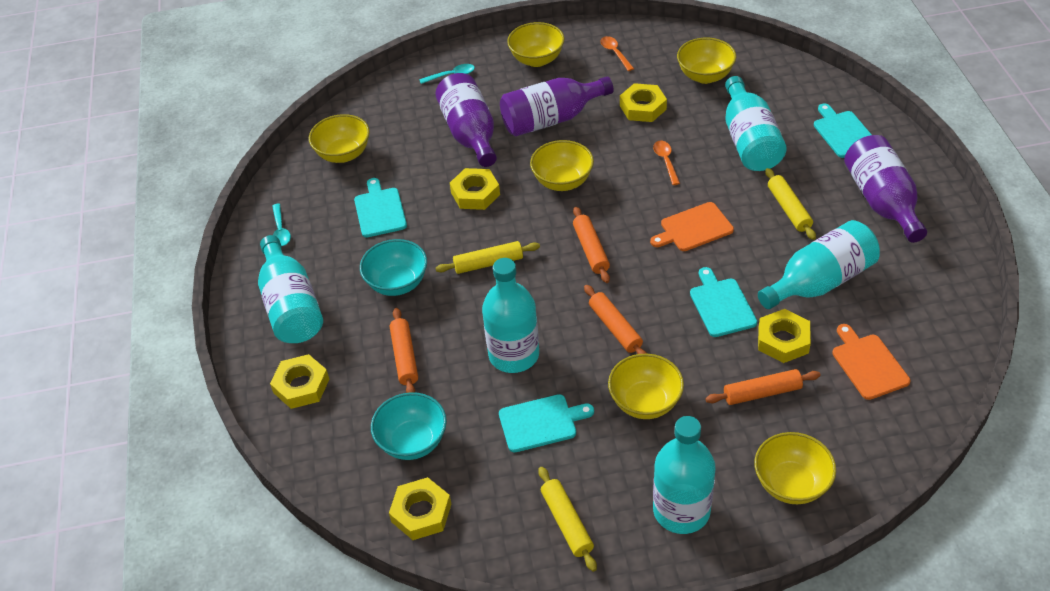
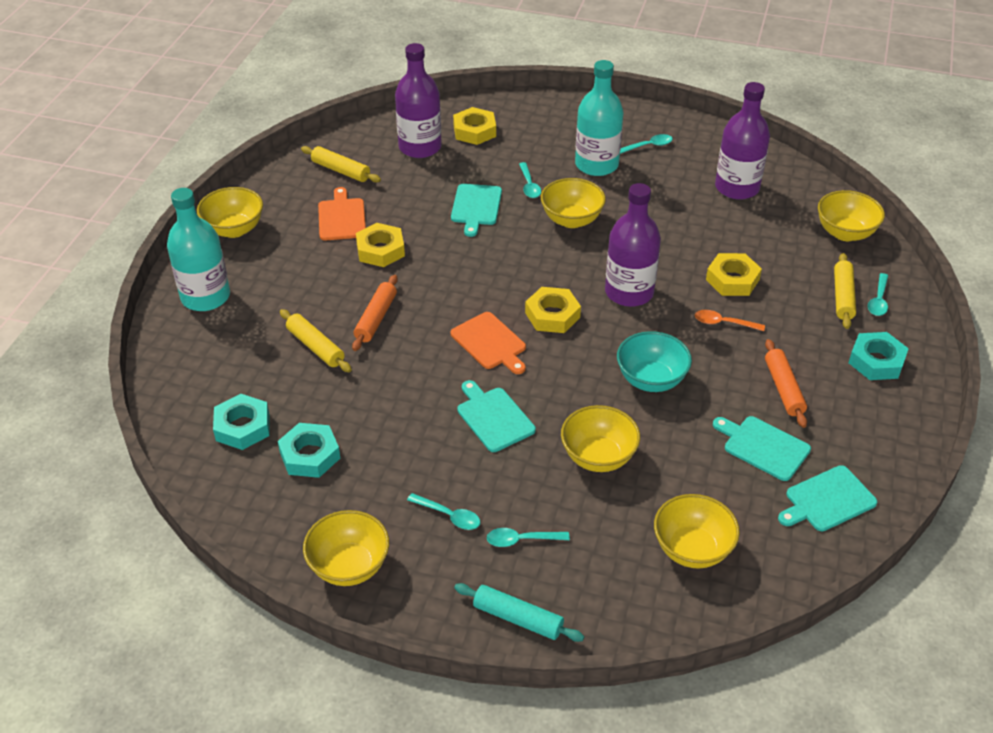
orange rolling pin: 4 -> 2
orange spoon: 2 -> 1
turquoise bottle: 5 -> 2
turquoise bowl: 2 -> 1
turquoise nut: 0 -> 3
turquoise rolling pin: 0 -> 1
turquoise spoon: 2 -> 5
yellow nut: 5 -> 4

